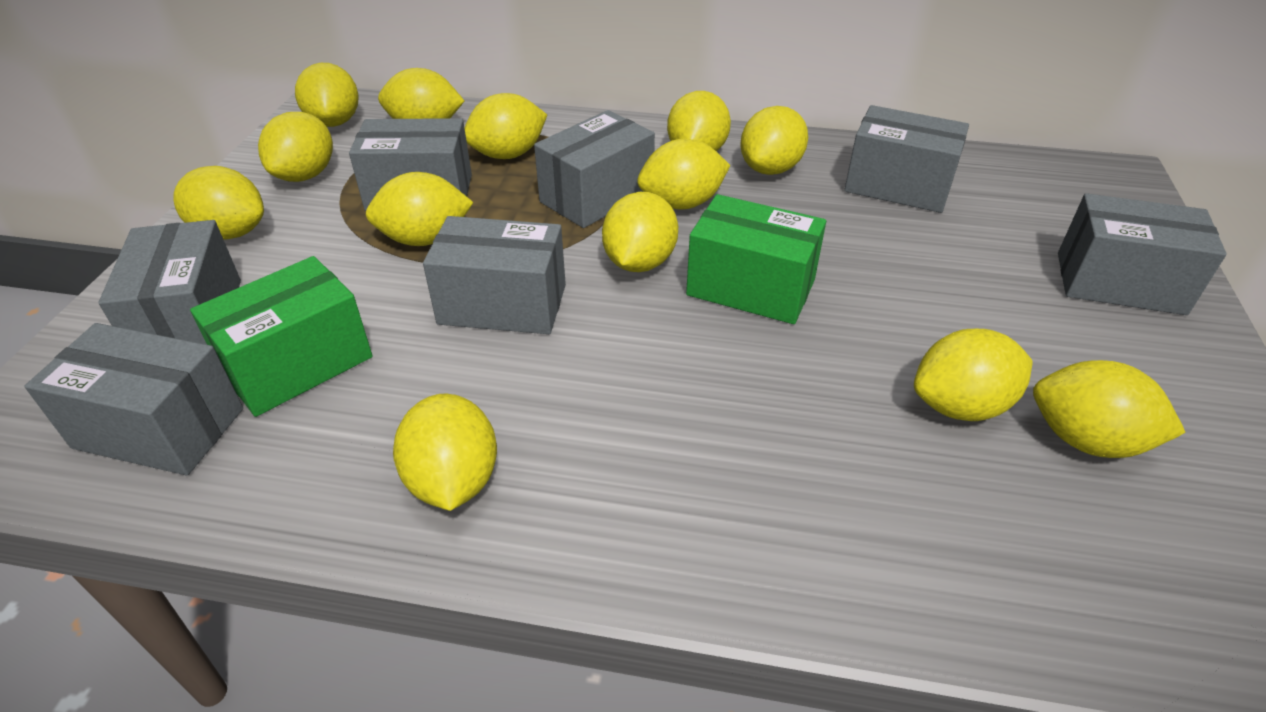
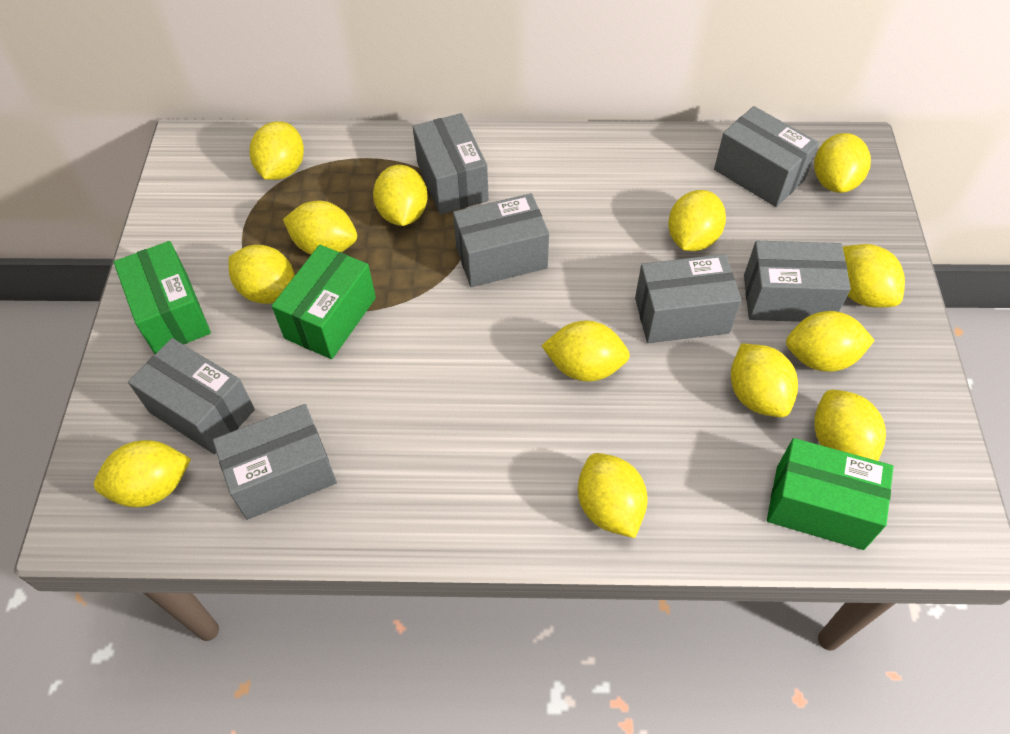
green box: 2 -> 3

